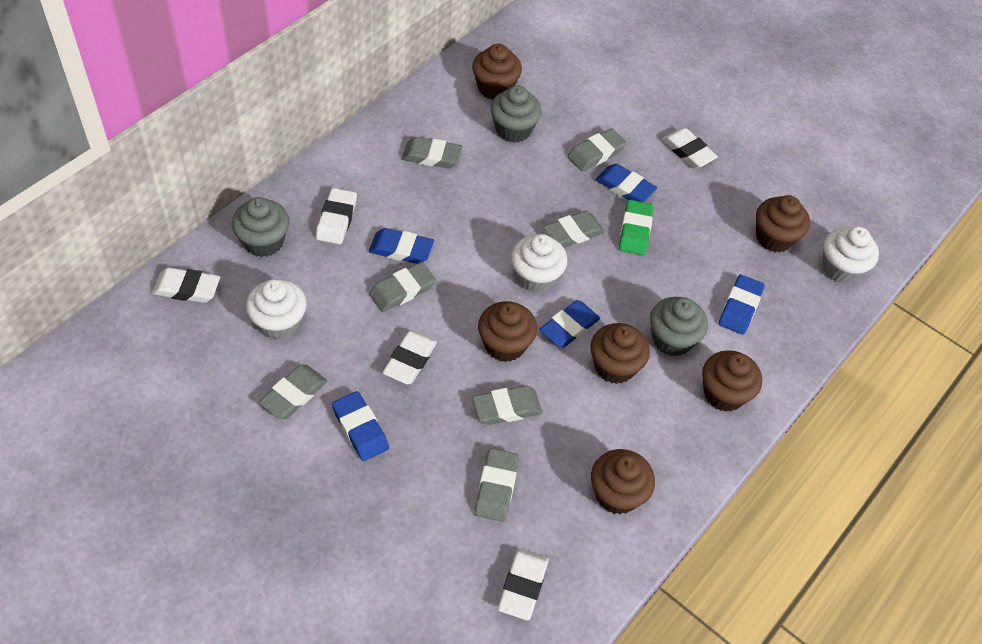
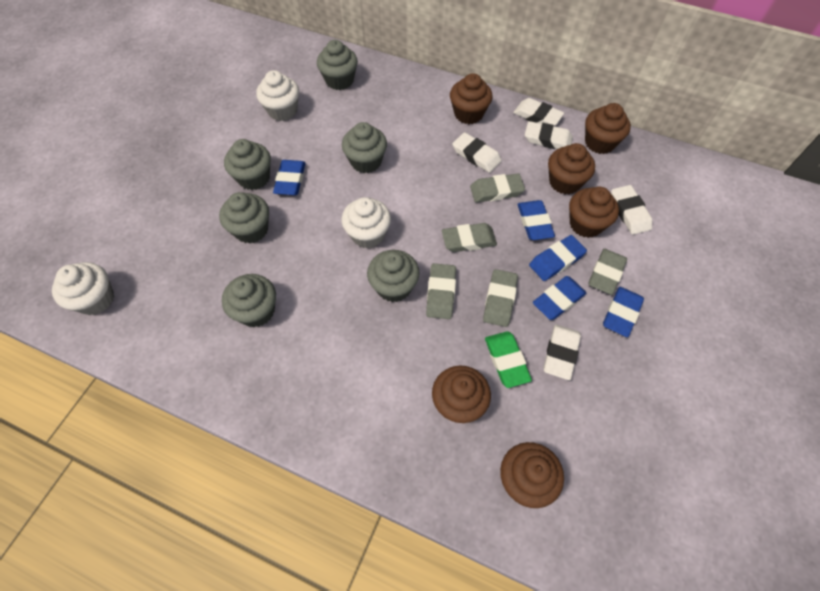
grey cupcake: 3 -> 6
grey eraser: 7 -> 5

